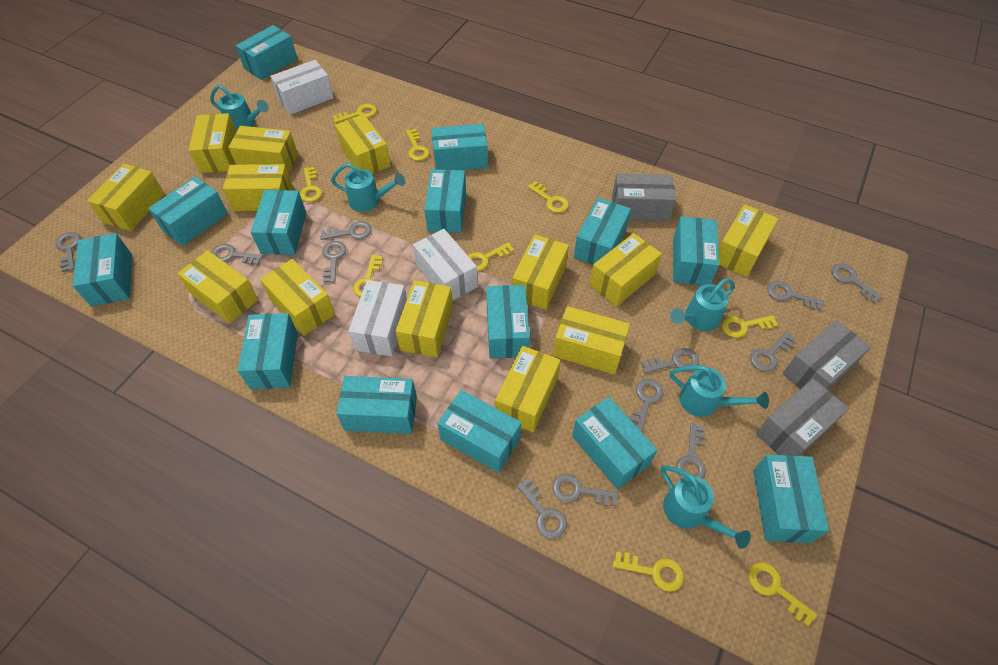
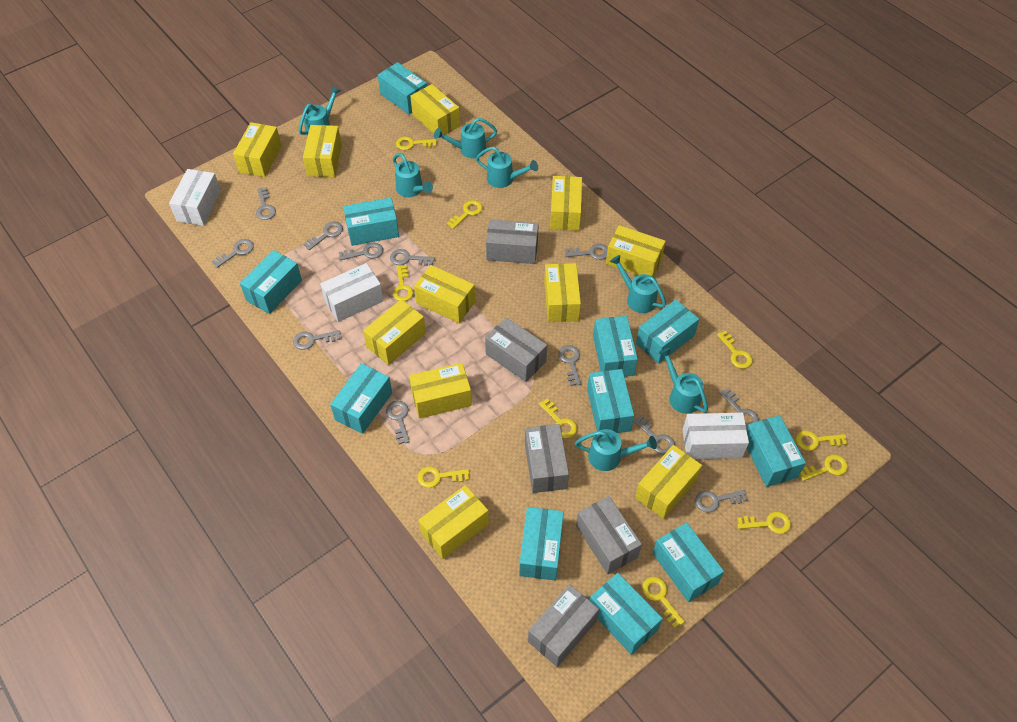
grey box: 3 -> 5
turquoise box: 14 -> 11
turquoise watering can: 5 -> 7
yellow box: 13 -> 11
yellow key: 9 -> 10

